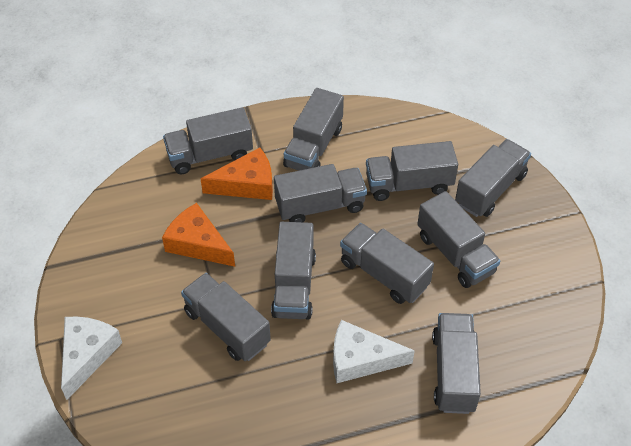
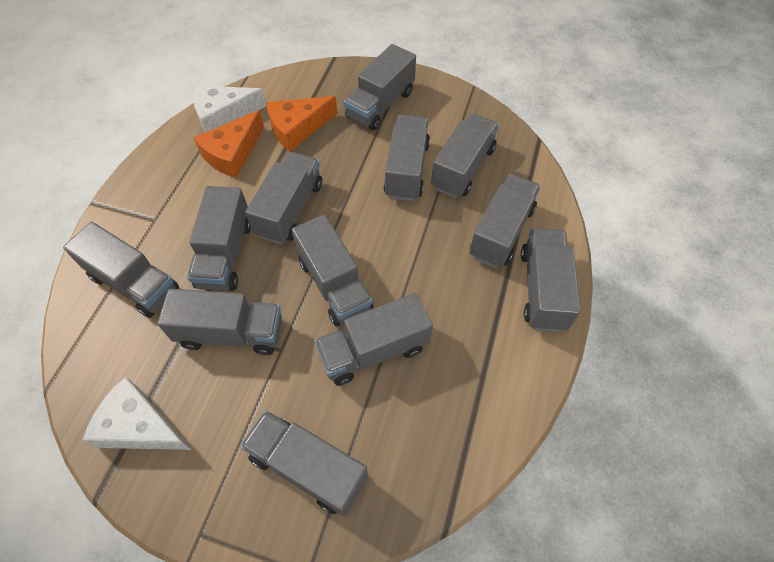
grey truck: 10 -> 12

